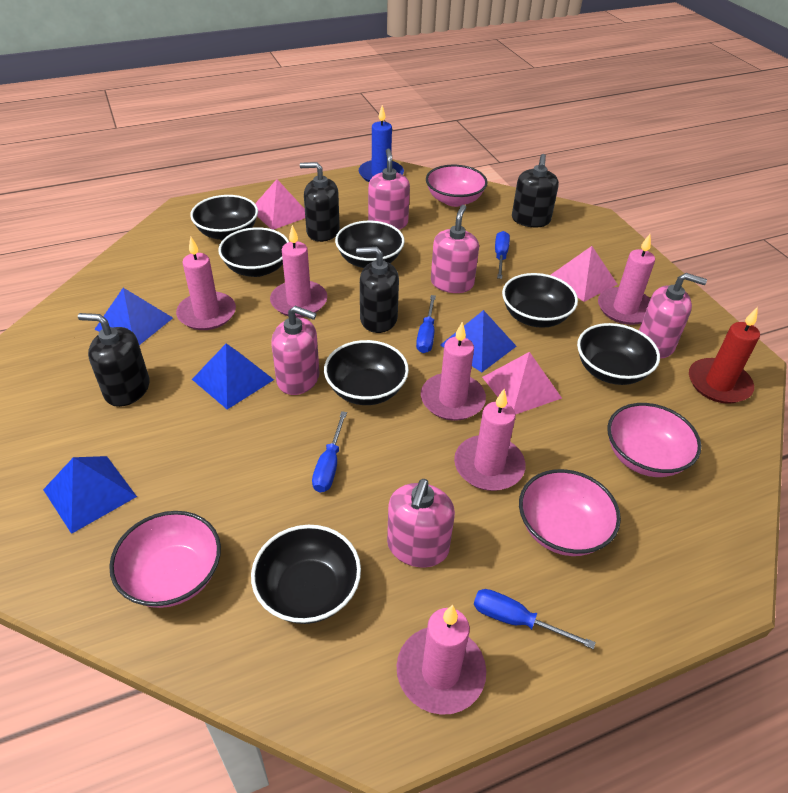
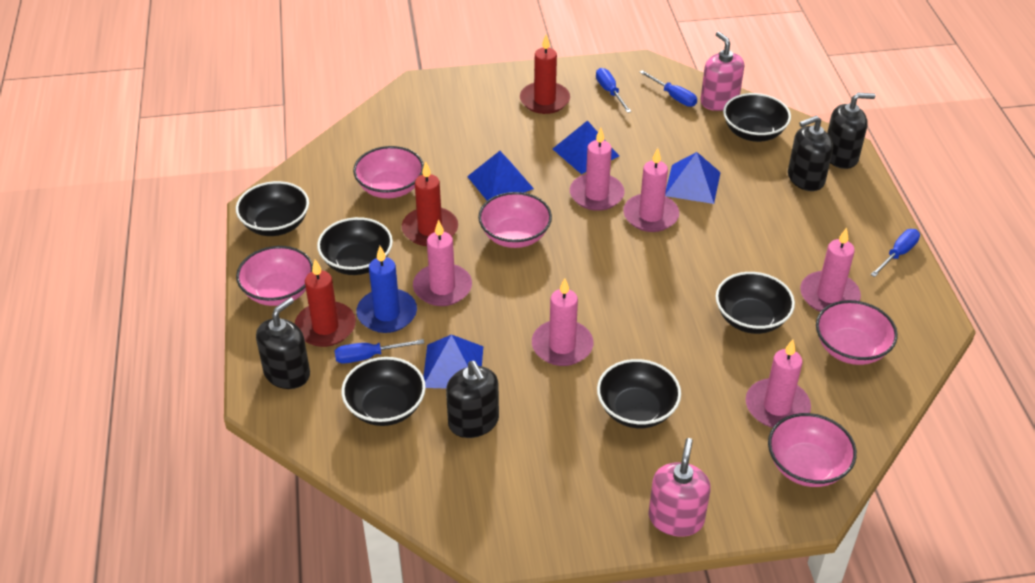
black bowl: 7 -> 6
pink bowl: 4 -> 5
pink pyramid: 3 -> 0
pink soap dispenser: 5 -> 2
red candle: 1 -> 3

